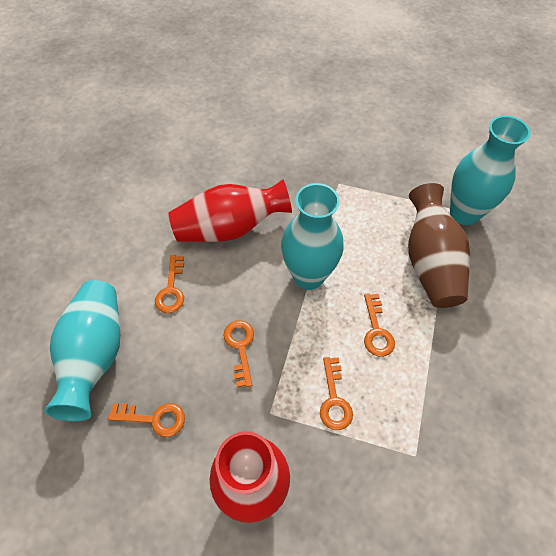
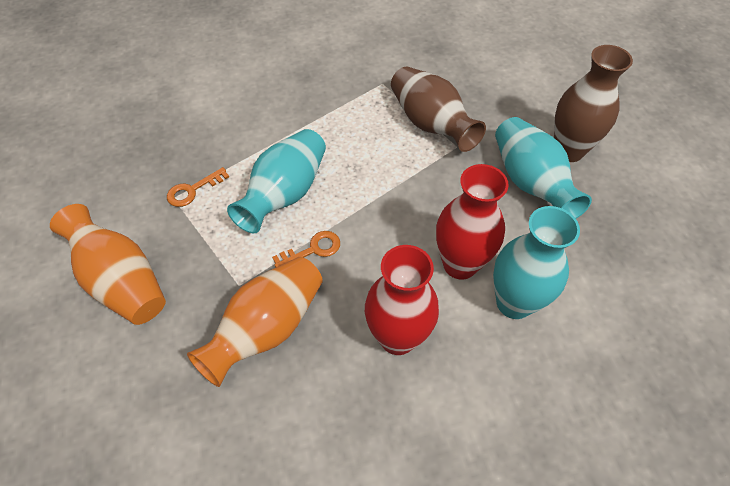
brown vase: 1 -> 2
orange key: 5 -> 2
orange vase: 0 -> 2

